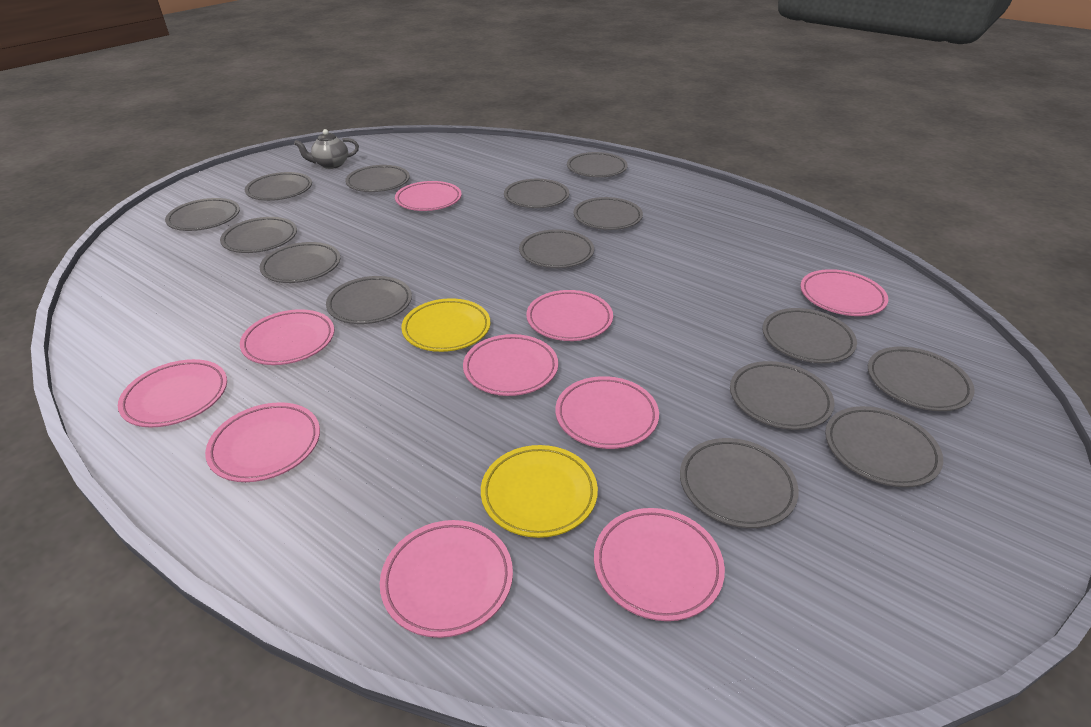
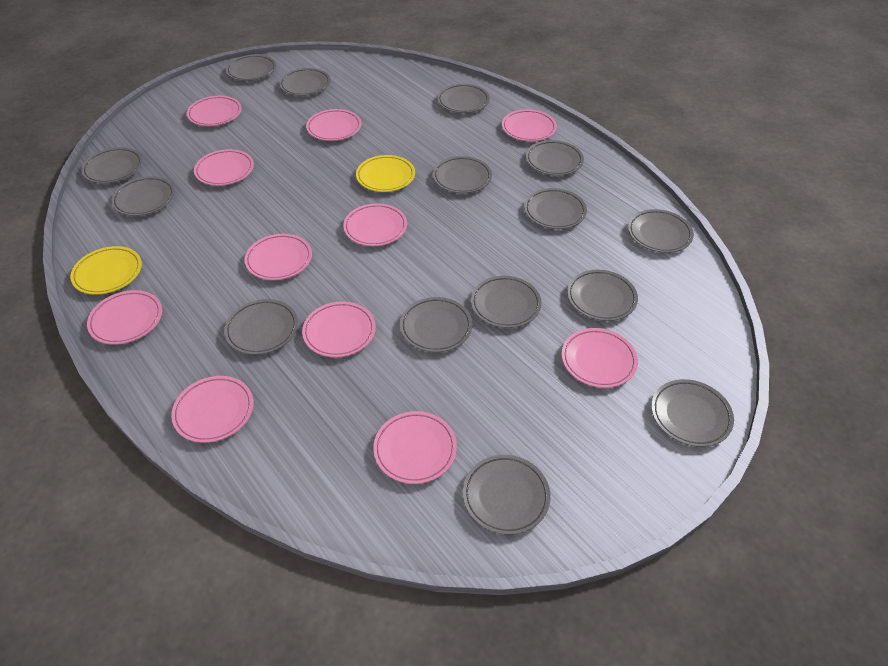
grey teapot: 1 -> 0
pink plate: 10 -> 11

